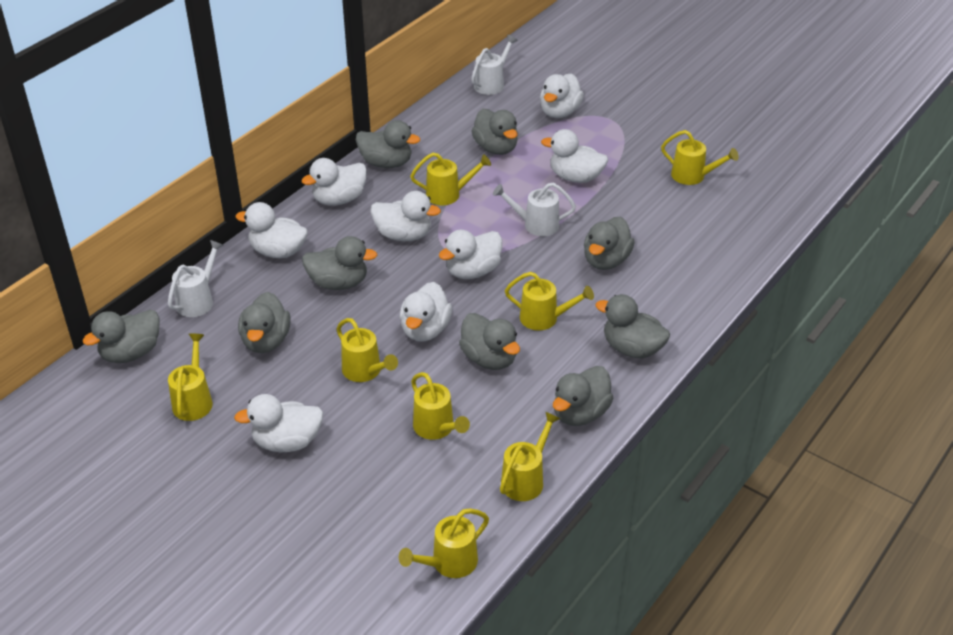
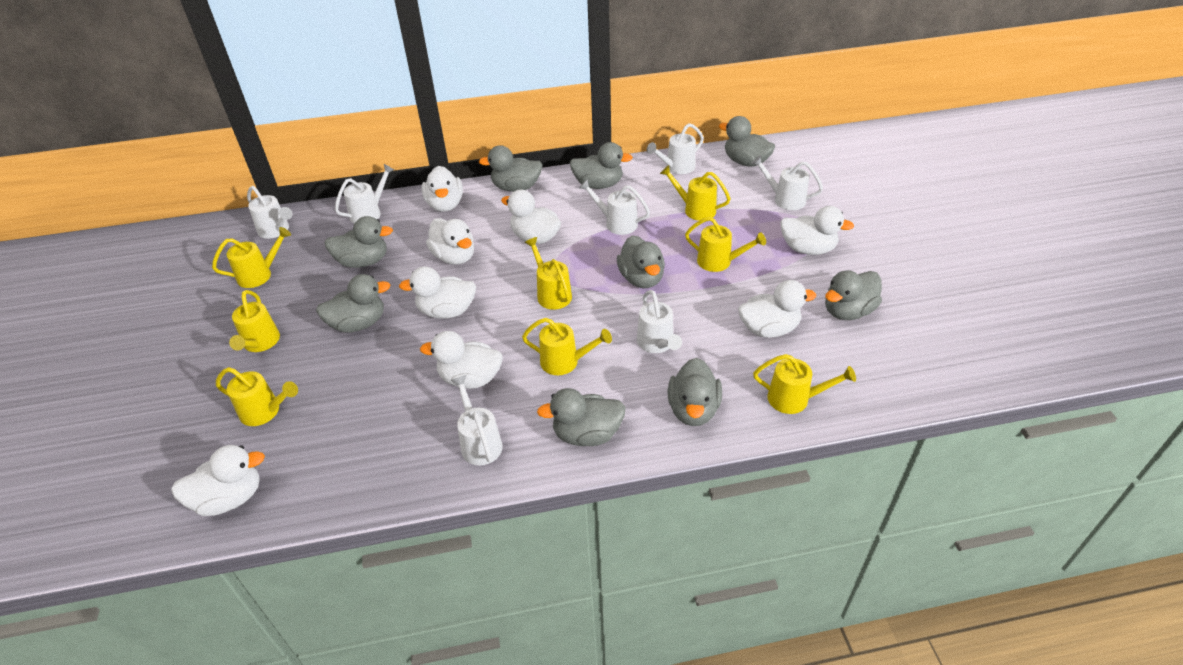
white watering can: 3 -> 7

